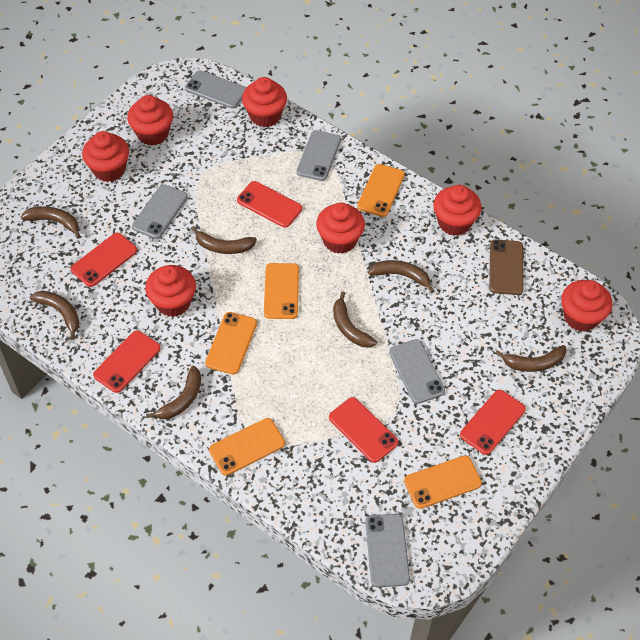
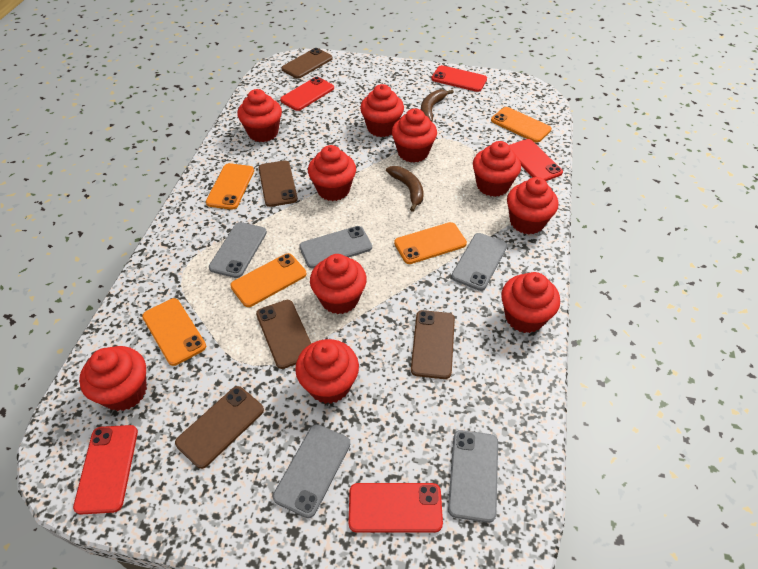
brown banana: 7 -> 2
brown phone: 1 -> 5
red cupcake: 7 -> 10

